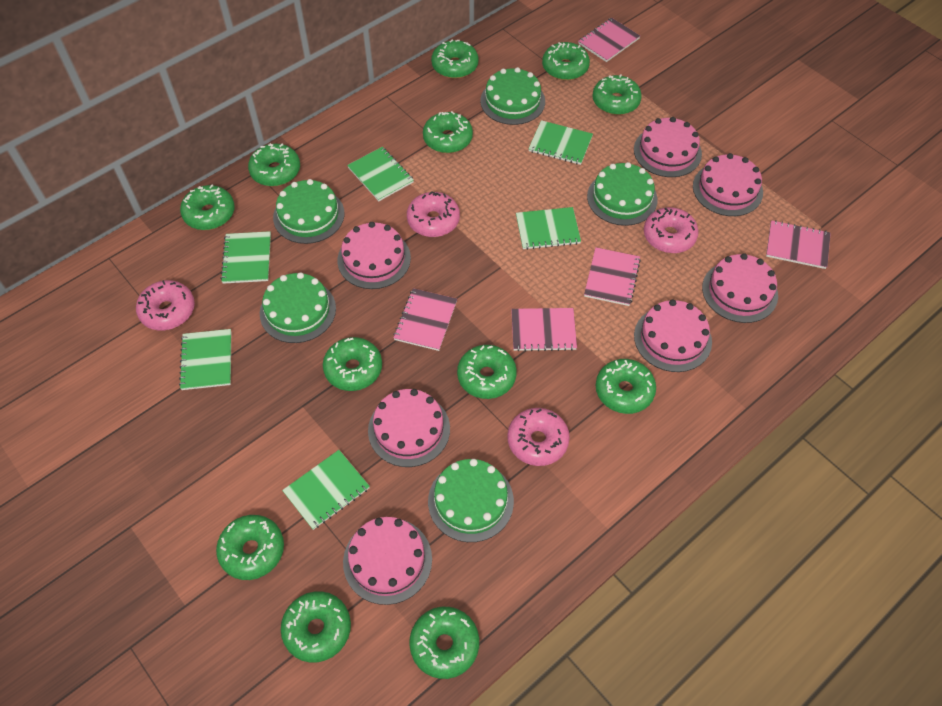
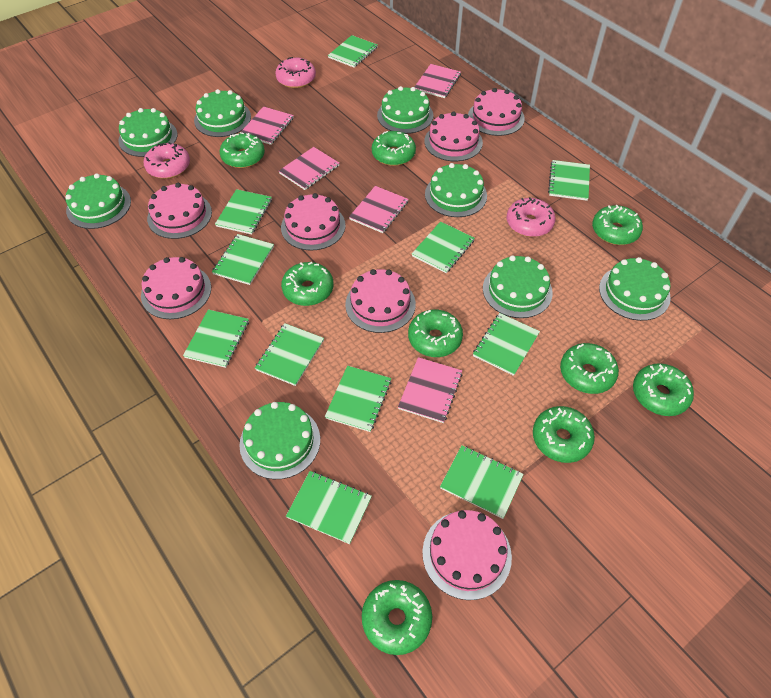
green cake: 5 -> 8
green donut: 12 -> 9
green notebook: 6 -> 11
pink donut: 4 -> 3

